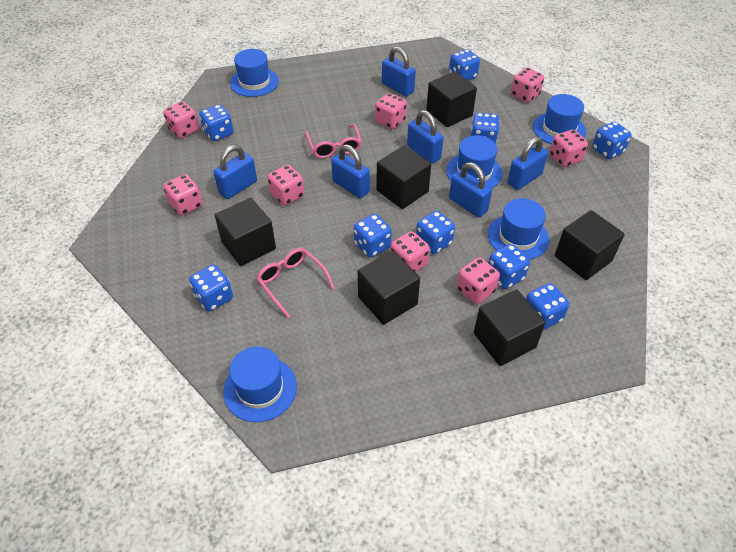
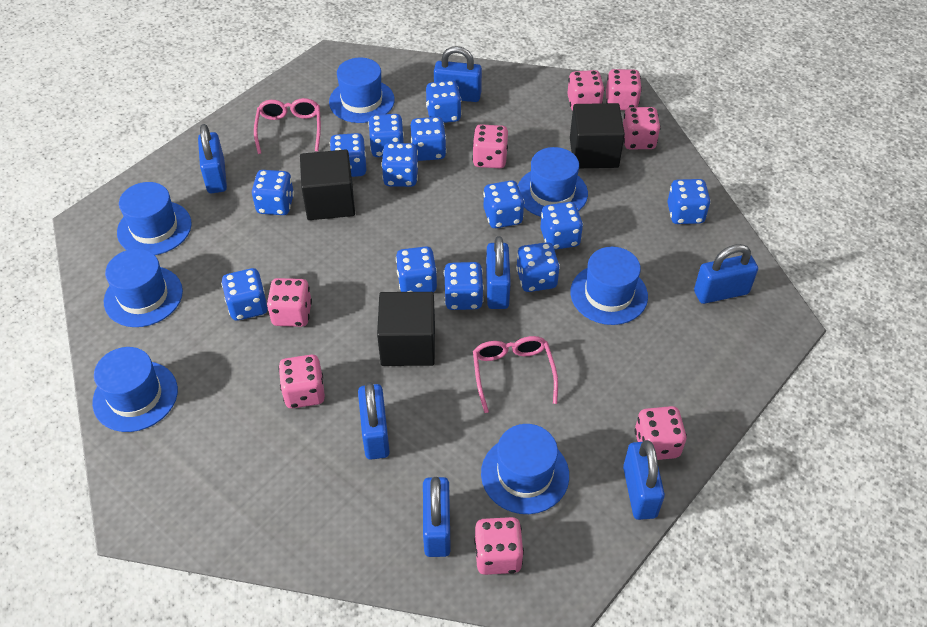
black cube: 6 -> 3
blue dice: 9 -> 13
blue hat: 5 -> 7
blue padlock: 6 -> 7

